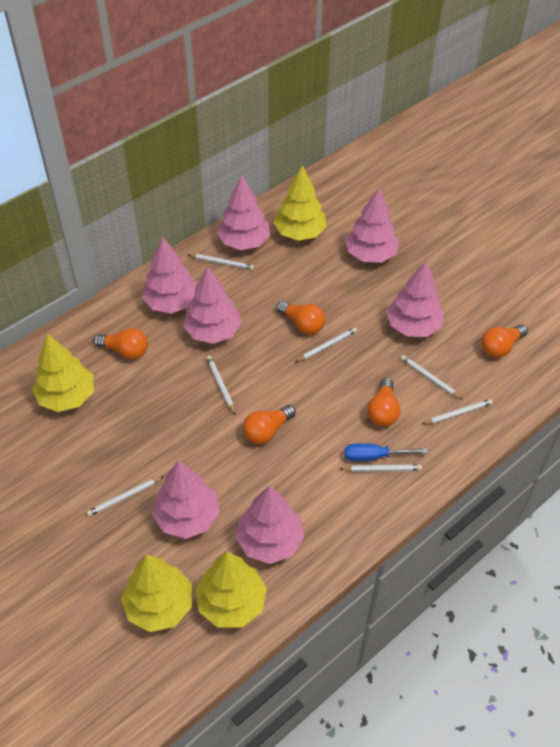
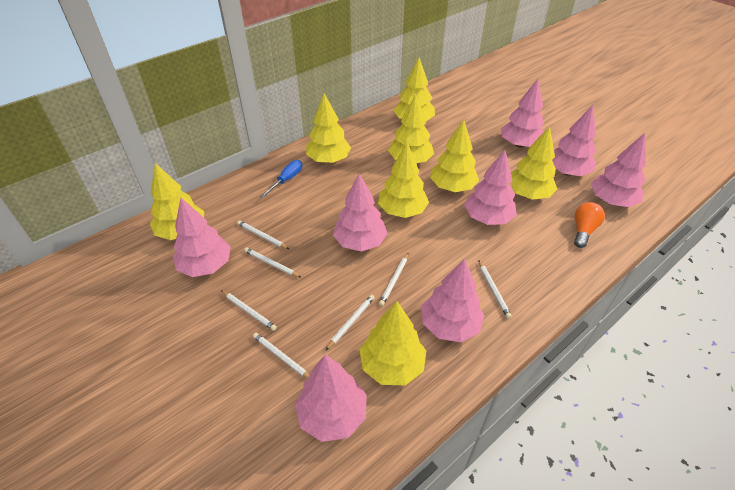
orange light bulb: 5 -> 1
pink tree: 7 -> 8
yellow tree: 4 -> 8

